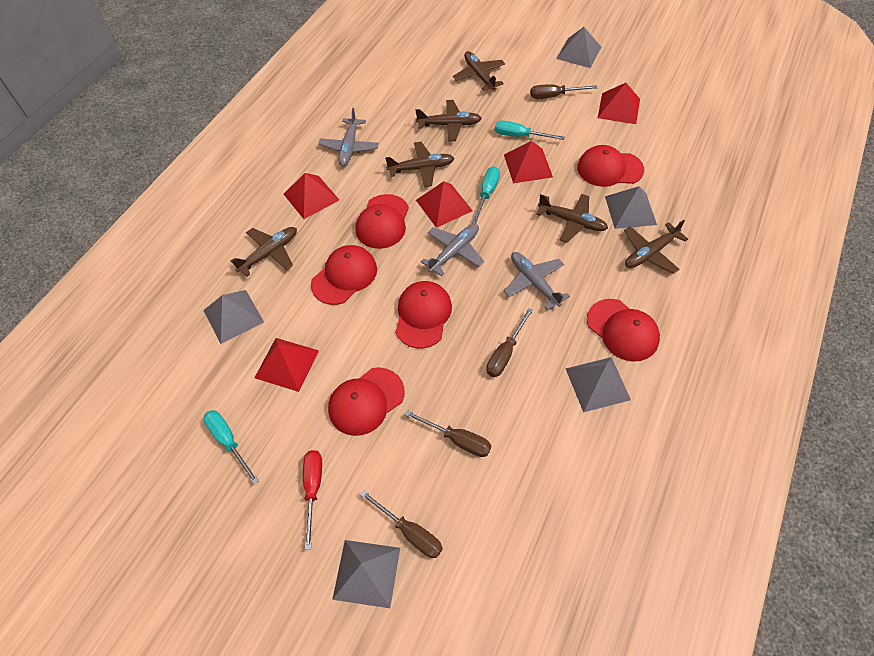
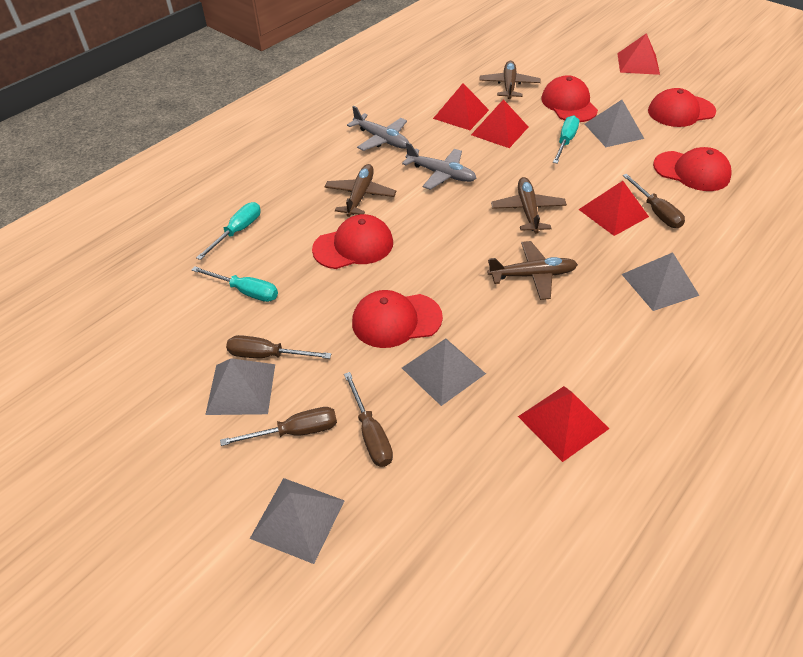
brown plane: 6 -> 4
grey plane: 3 -> 2
red cap: 6 -> 5
red screwdriver: 1 -> 0

